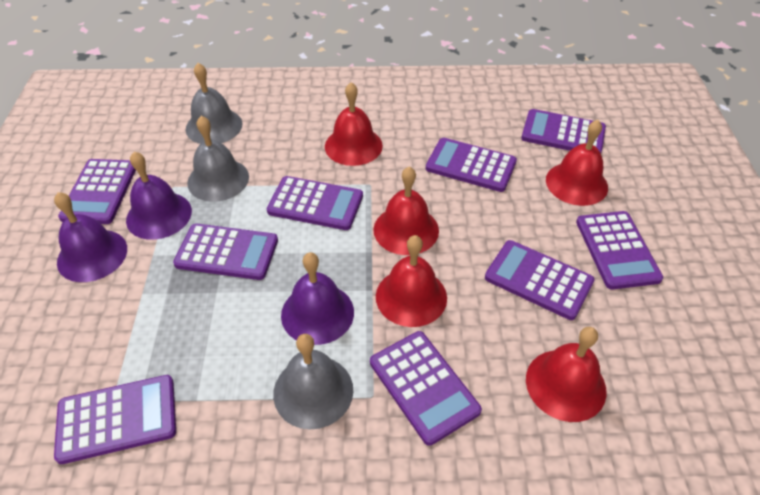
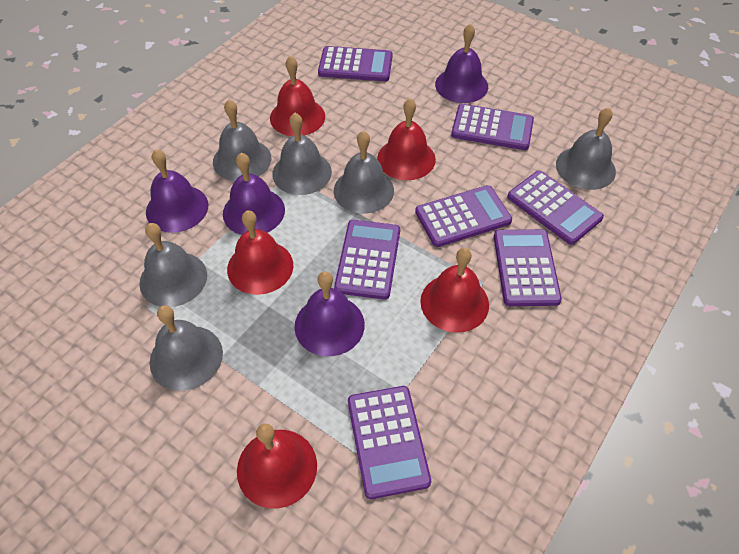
grey bell: 3 -> 6
purple bell: 3 -> 4
purple calculator: 9 -> 7

